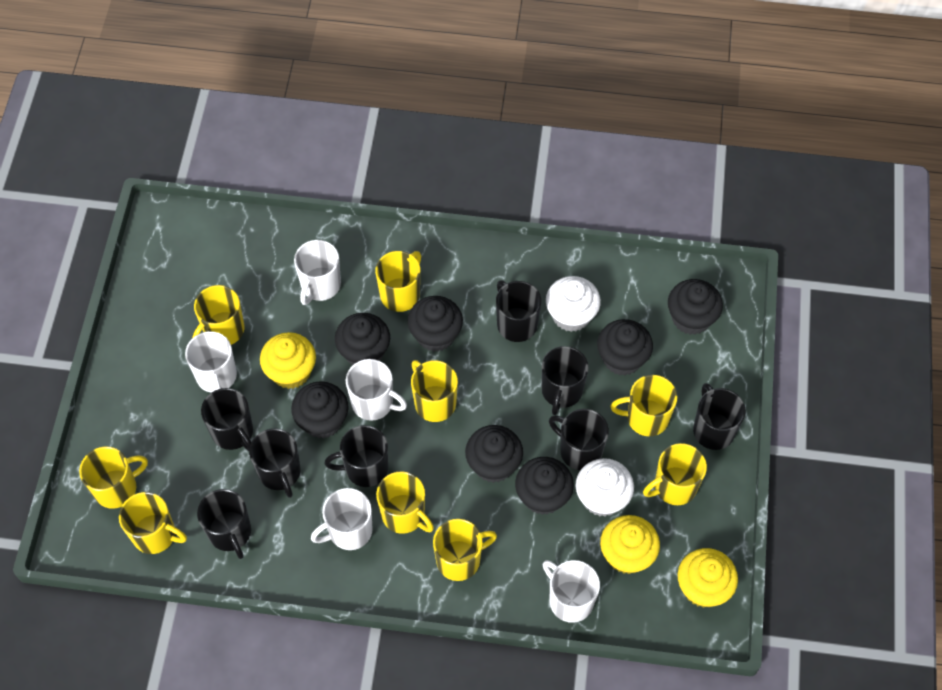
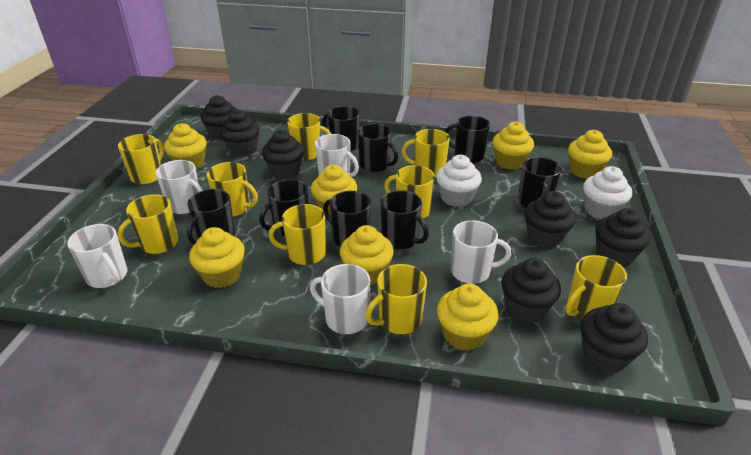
yellow cupcake: 3 -> 7

